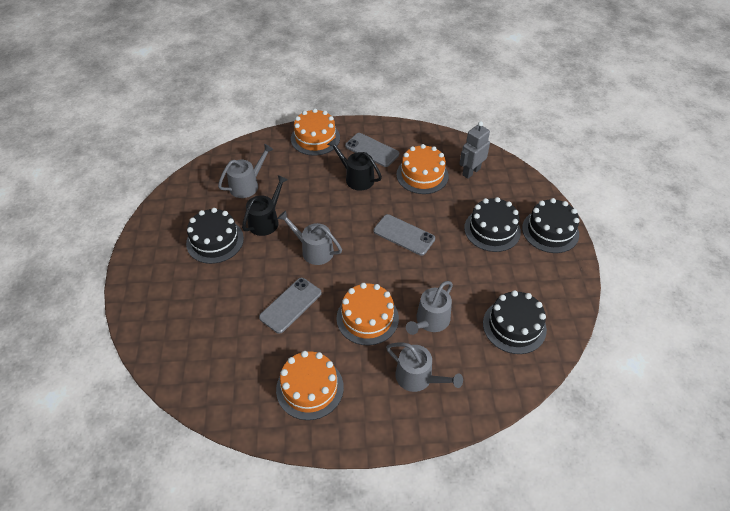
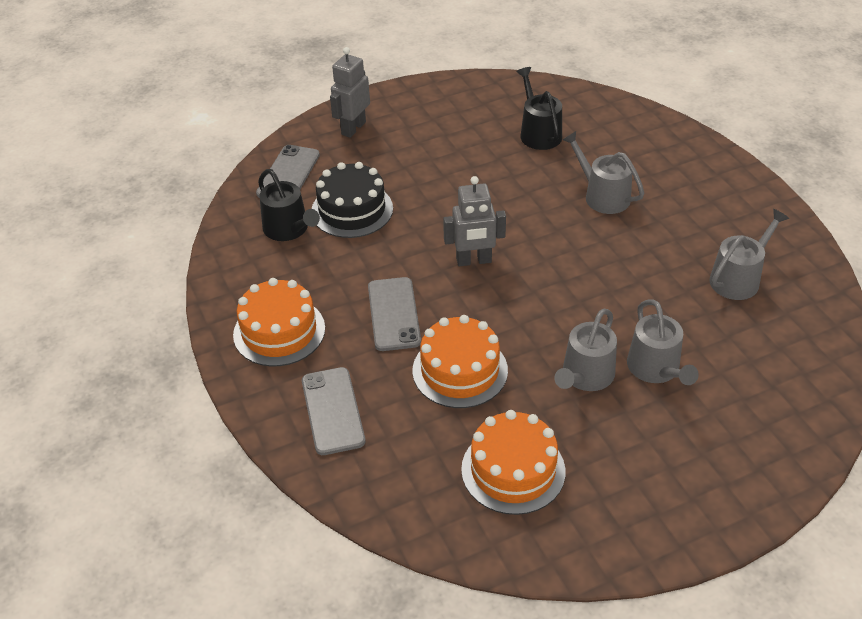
black cake: 4 -> 1
grey robot: 1 -> 2
orange cake: 4 -> 3

